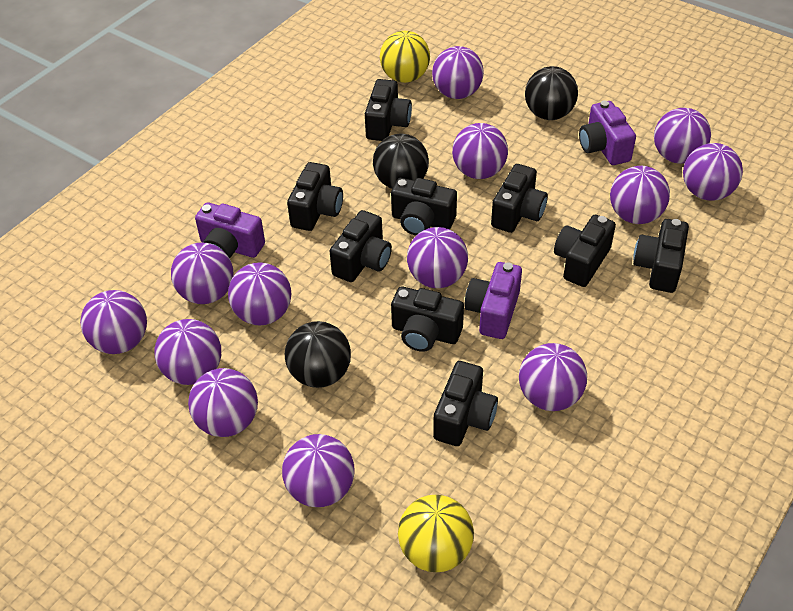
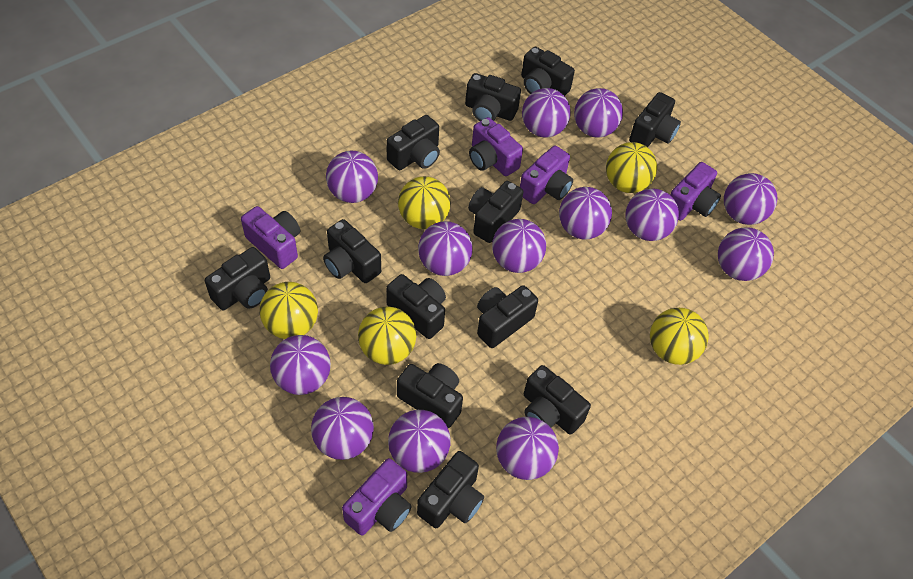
black ball: 3 -> 0
black camera: 9 -> 12
purple camera: 3 -> 5
yellow ball: 2 -> 5

